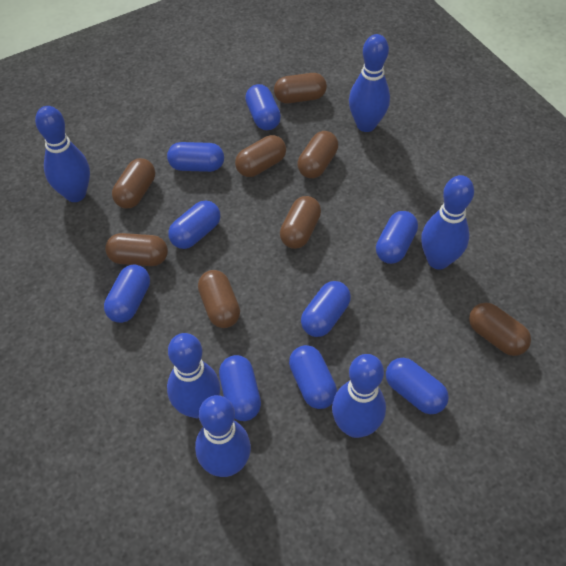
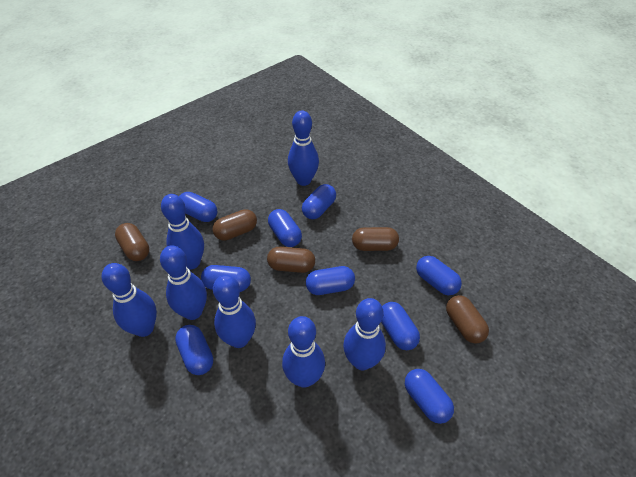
blue bowling pin: 6 -> 7
brown capsule: 8 -> 5

